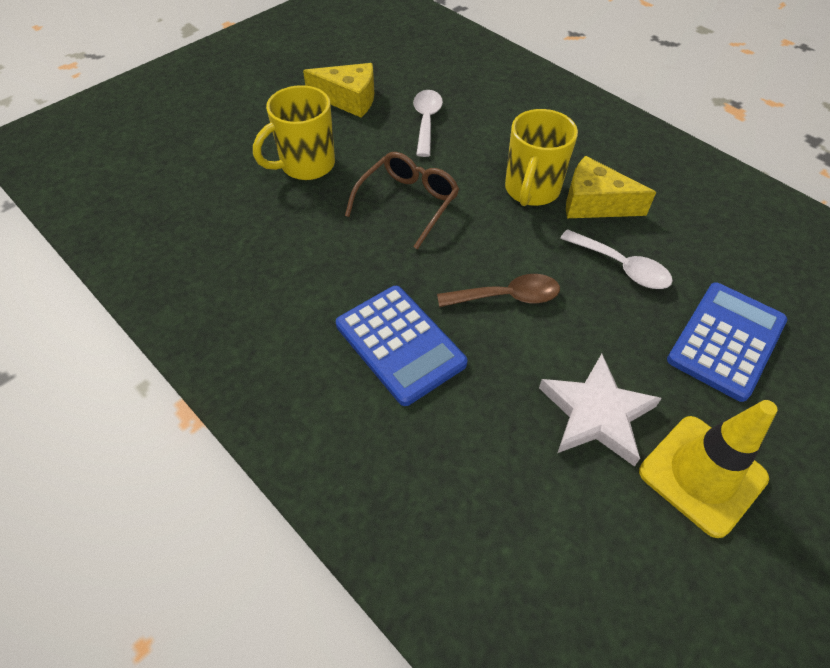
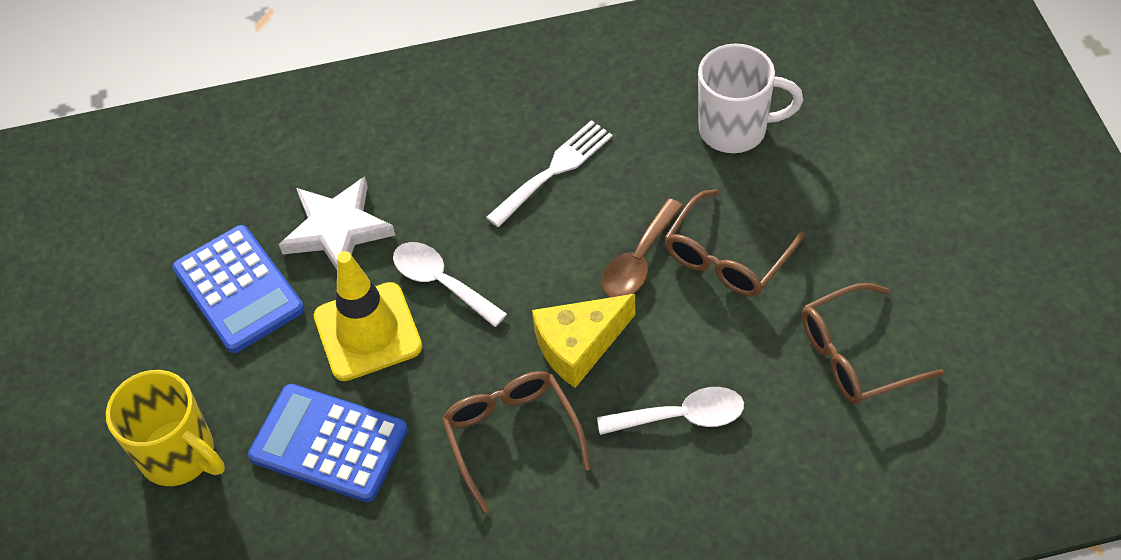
brown glasses: 1 -> 3
white fork: 0 -> 1
white mug: 0 -> 1
yellow cheese: 2 -> 1
yellow mug: 2 -> 1

